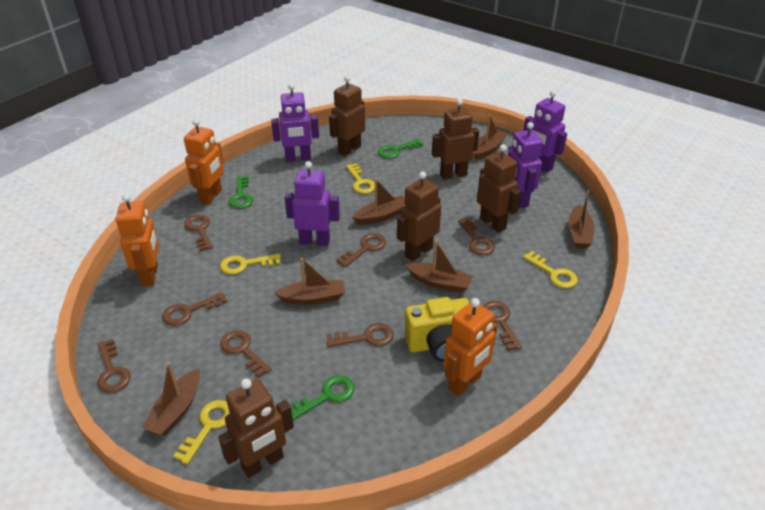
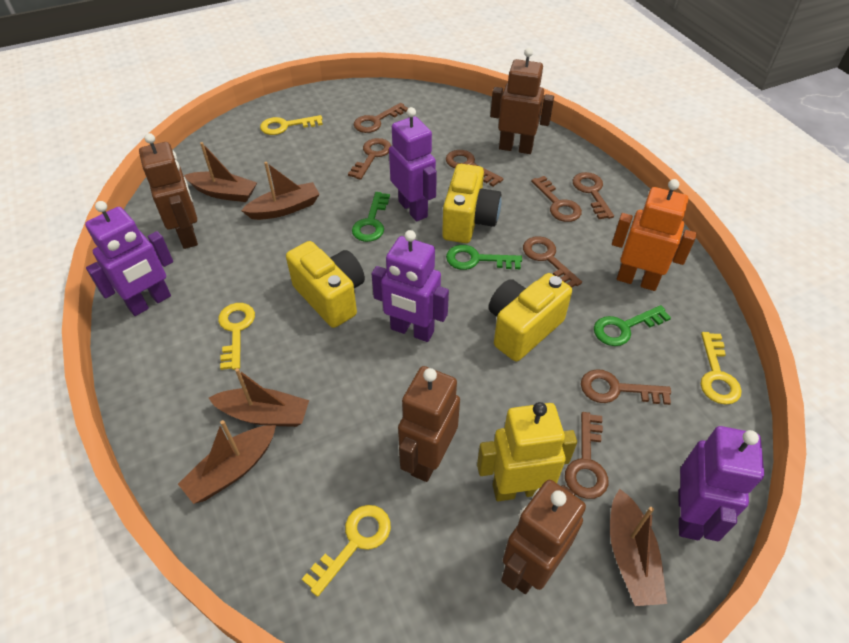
brown boat: 6 -> 5
brown robot: 5 -> 4
orange robot: 3 -> 1
yellow camera: 1 -> 3
yellow robot: 0 -> 1

